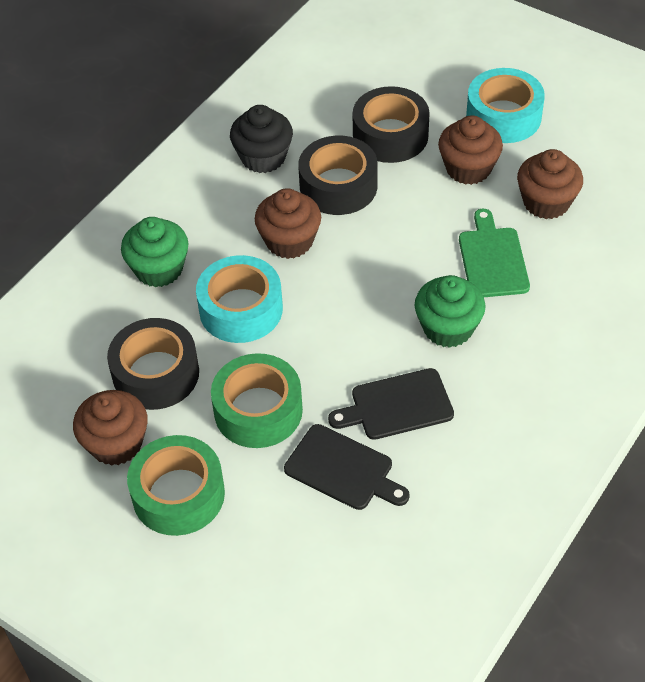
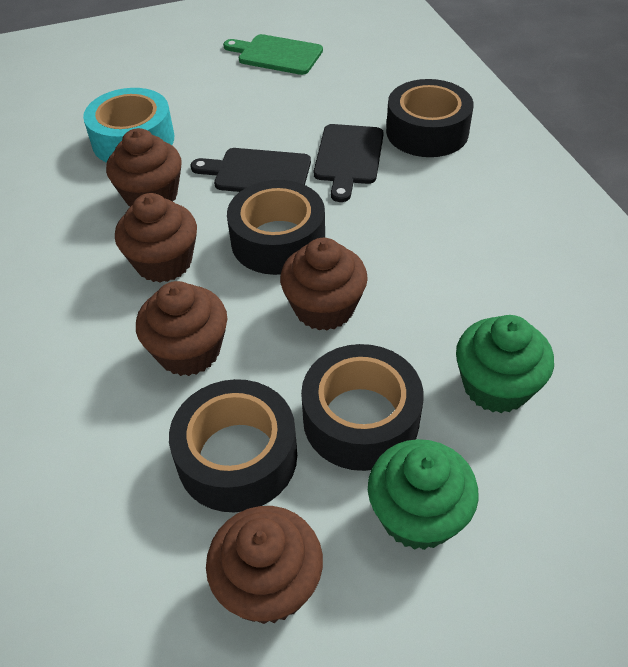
black cupcake: 1 -> 0
black tape: 3 -> 4
brown cupcake: 4 -> 5
green tape: 2 -> 0
turquoise tape: 2 -> 1

